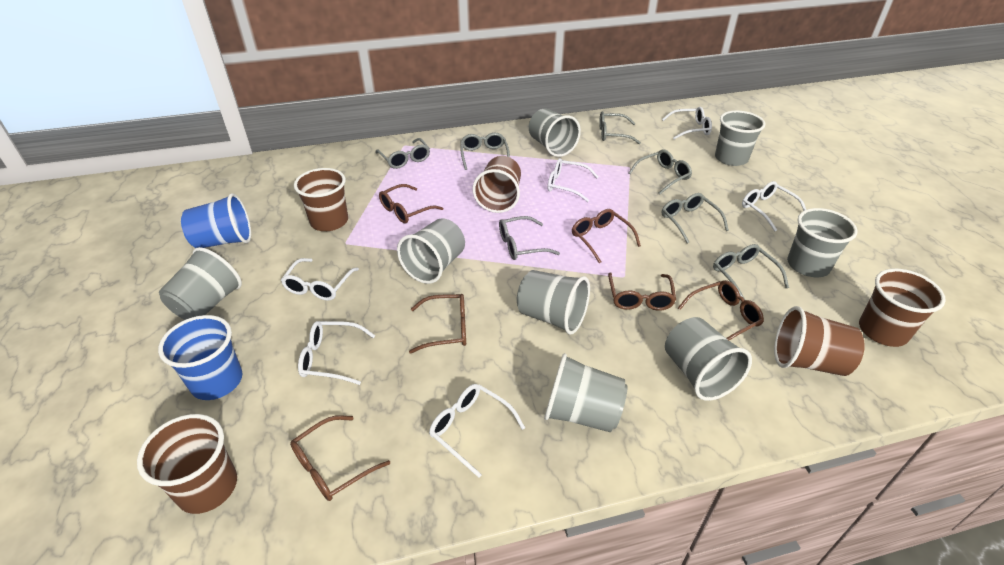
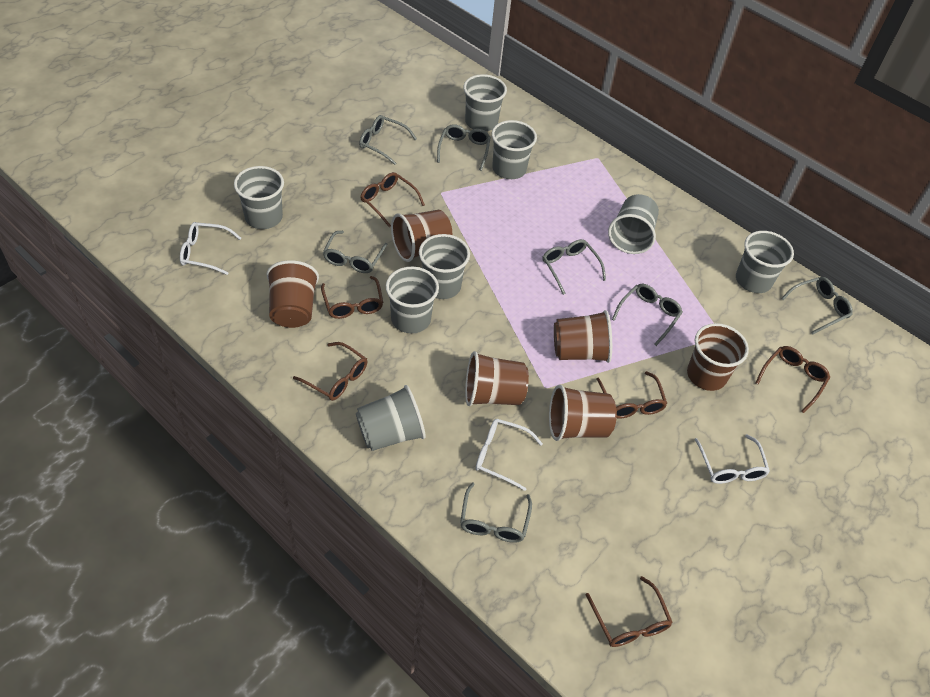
blue cup: 2 -> 0
brown cup: 5 -> 6
white glasses: 6 -> 3

